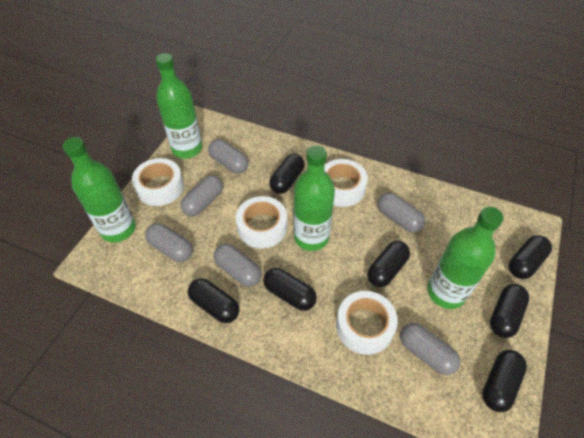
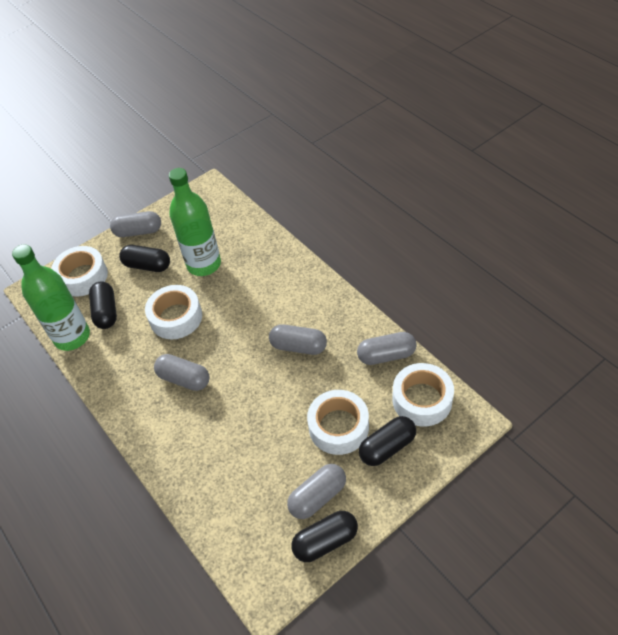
black capsule: 7 -> 4
green bottle: 4 -> 2
grey capsule: 6 -> 5

